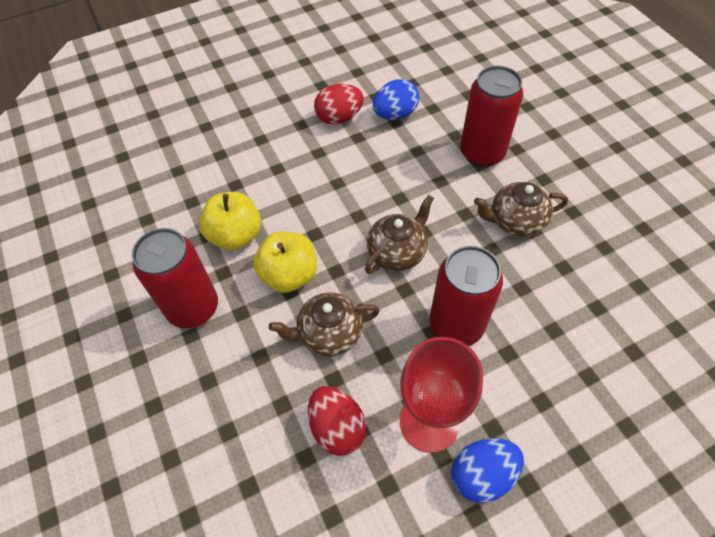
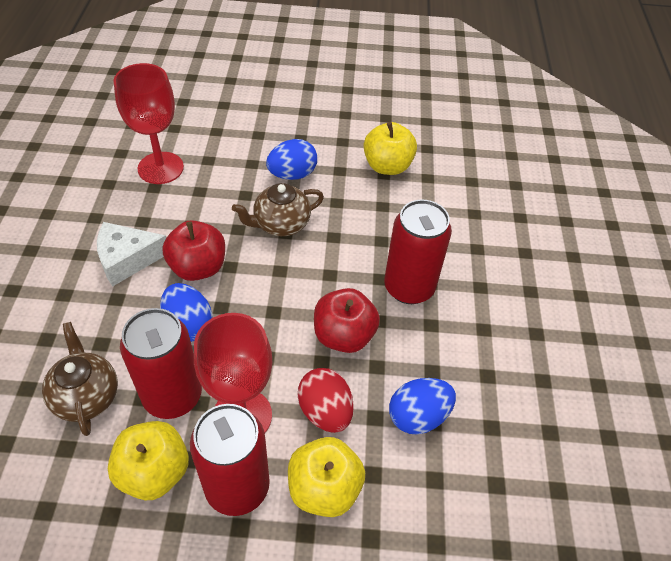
blue egg: 2 -> 3
brown teapot: 3 -> 2
red apple: 0 -> 2
red egg: 2 -> 1
red goblet: 1 -> 2
white cheese: 0 -> 1
yellow apple: 2 -> 3

